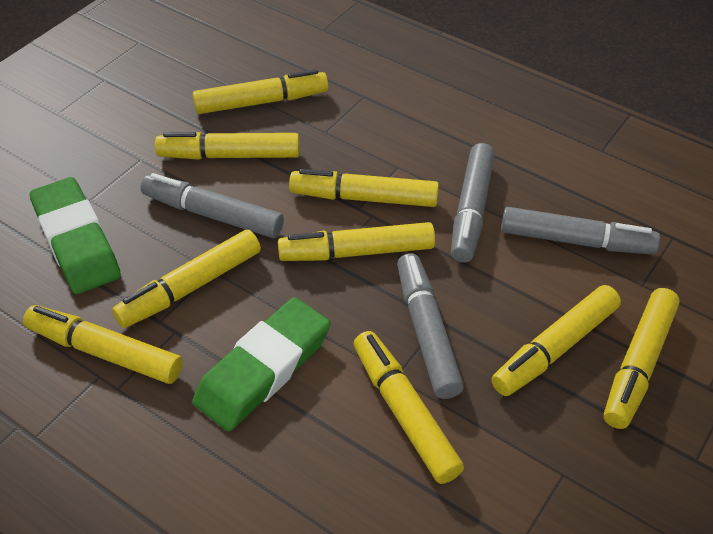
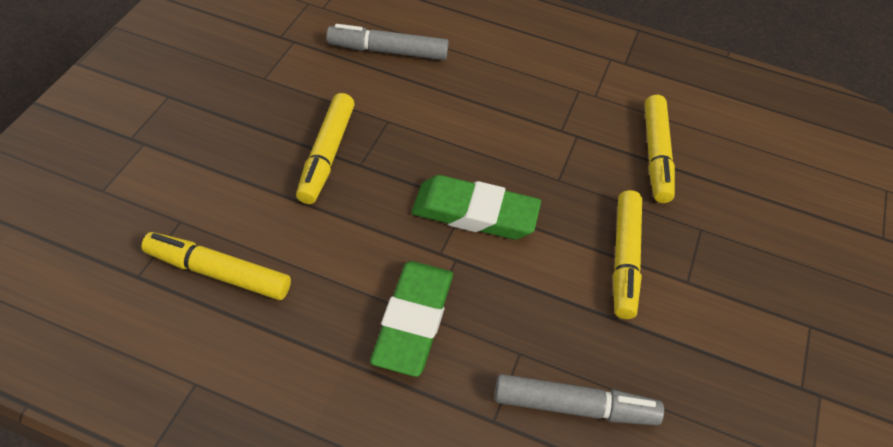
grey marker: 4 -> 2
yellow marker: 9 -> 4

